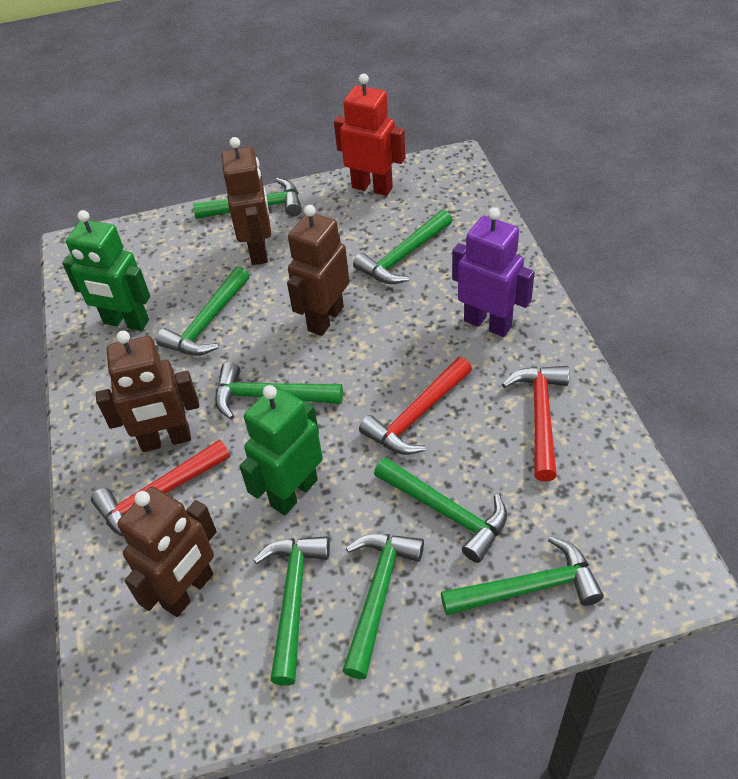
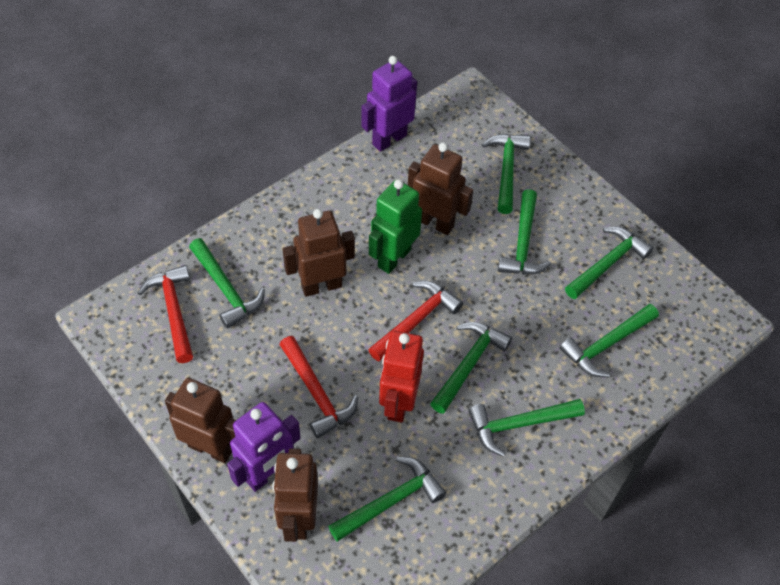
green robot: 2 -> 1
purple robot: 1 -> 2

